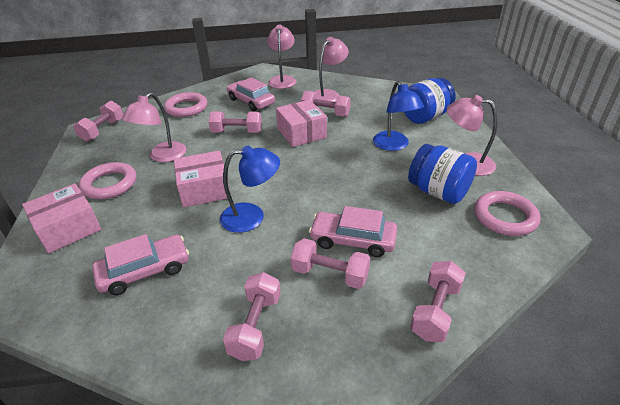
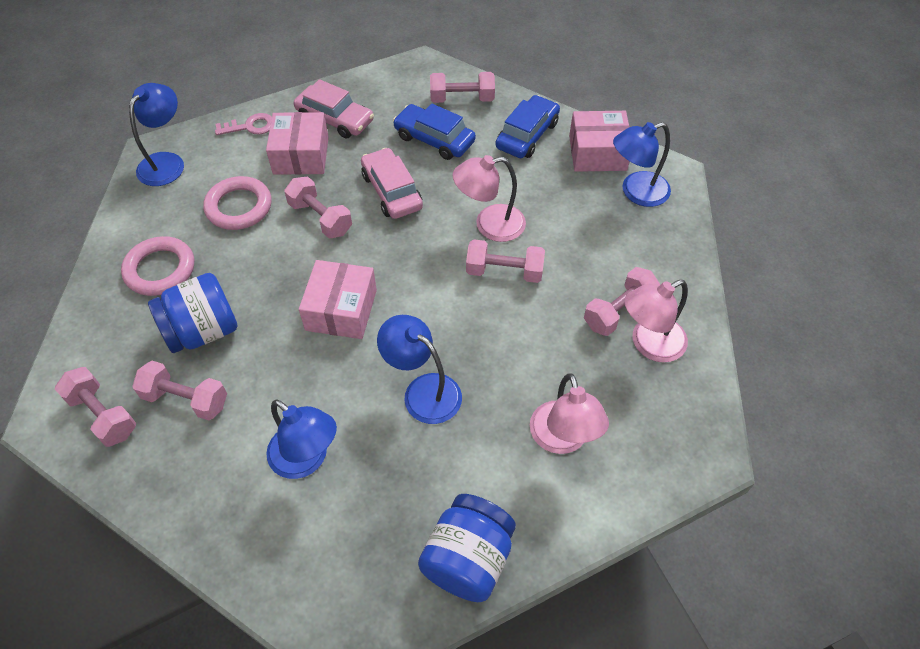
blue car: 0 -> 2
blue lamp: 2 -> 4
pink car: 3 -> 2
pink key: 0 -> 1
pink lamp: 4 -> 3
pink ring: 3 -> 2

